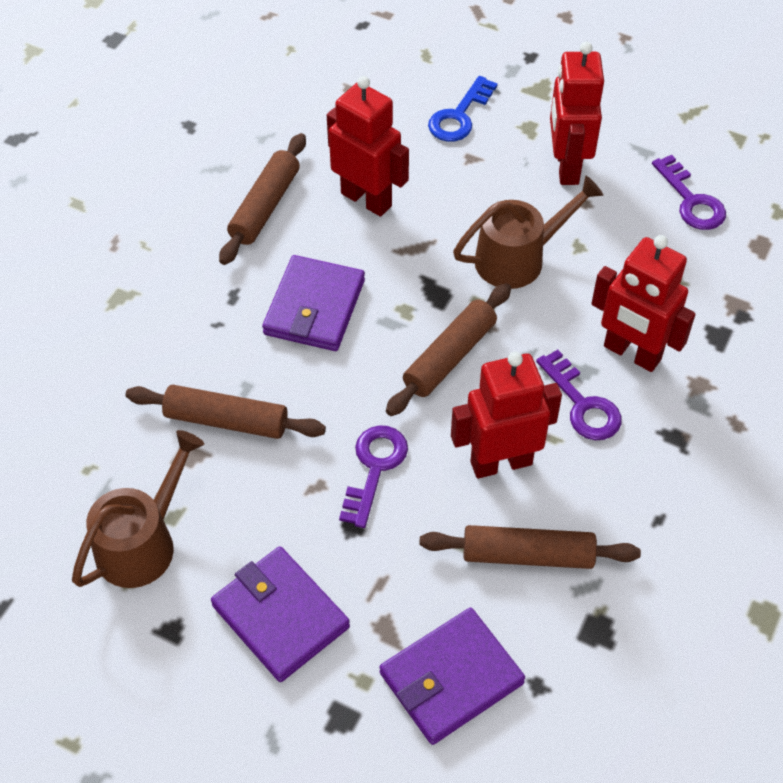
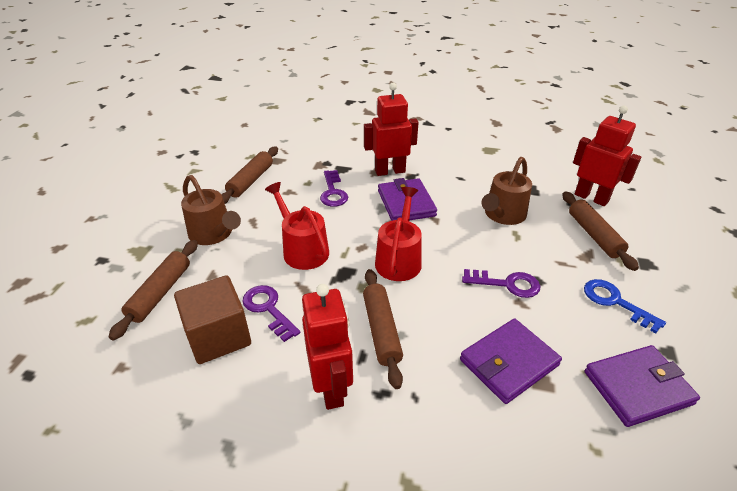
brown cube: 0 -> 1
red robot: 4 -> 3
red watering can: 0 -> 2

